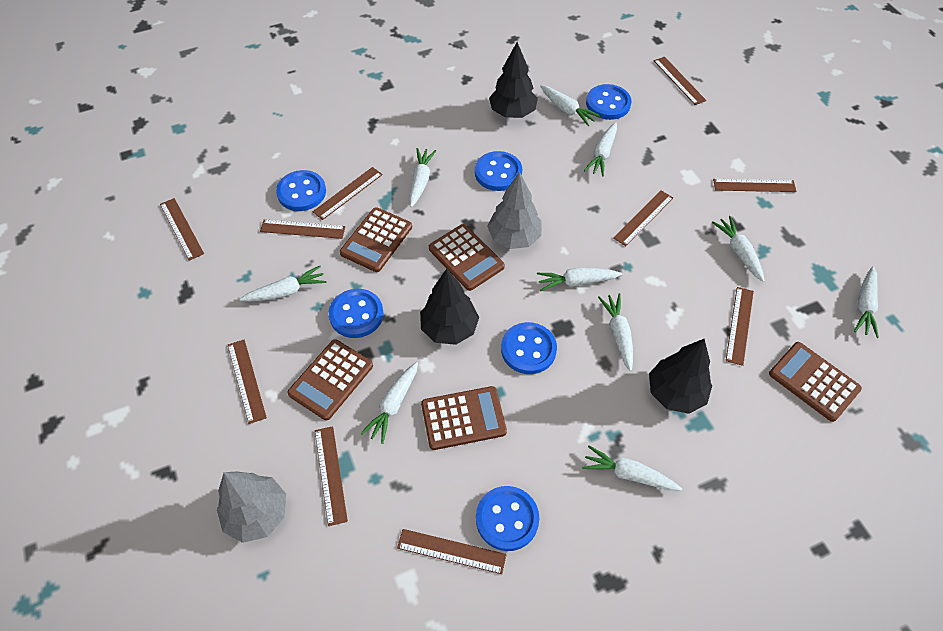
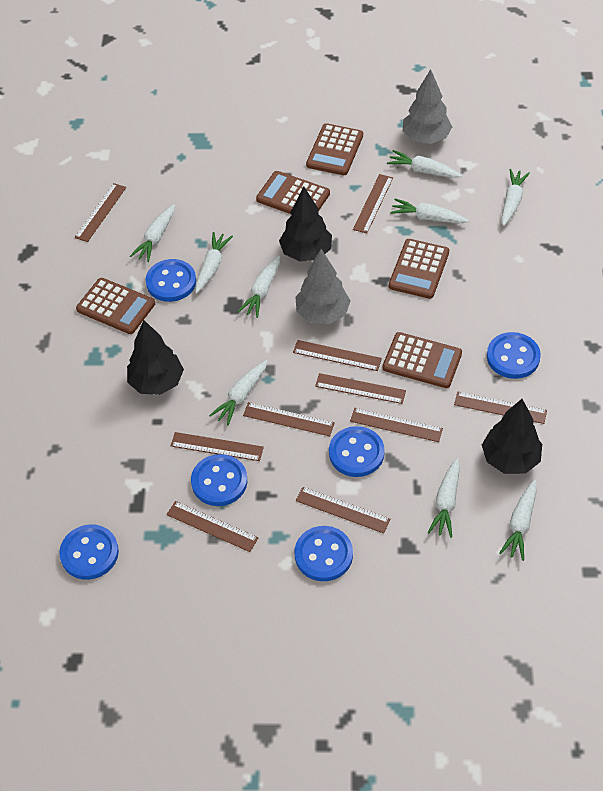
white carrot: 10 -> 9

